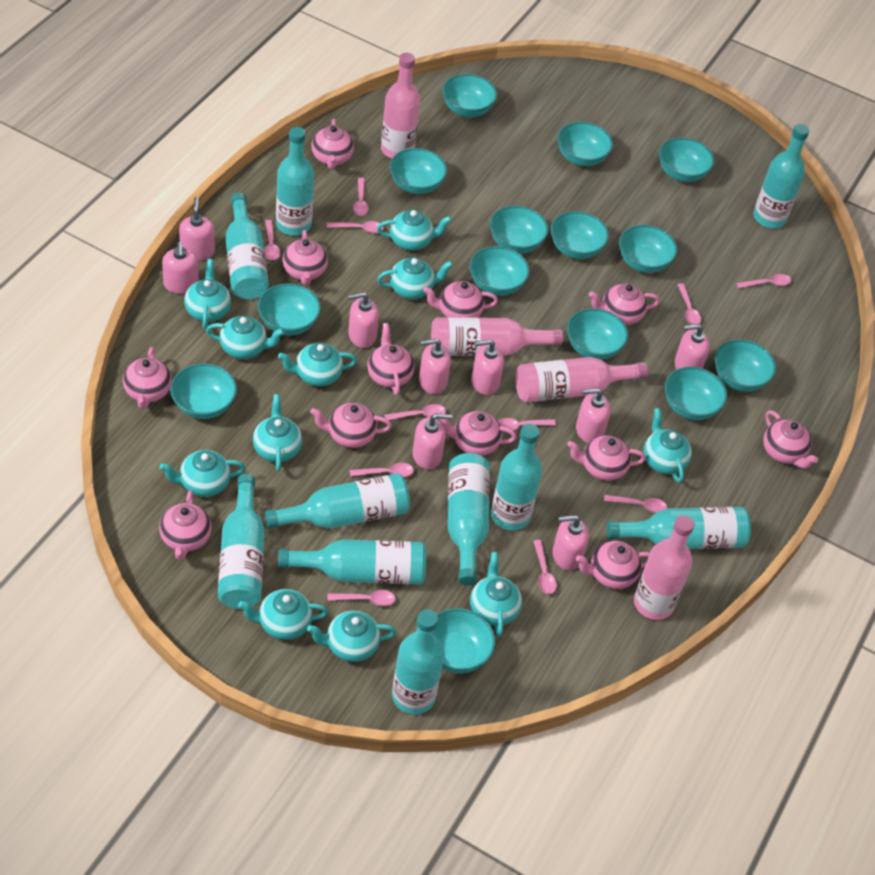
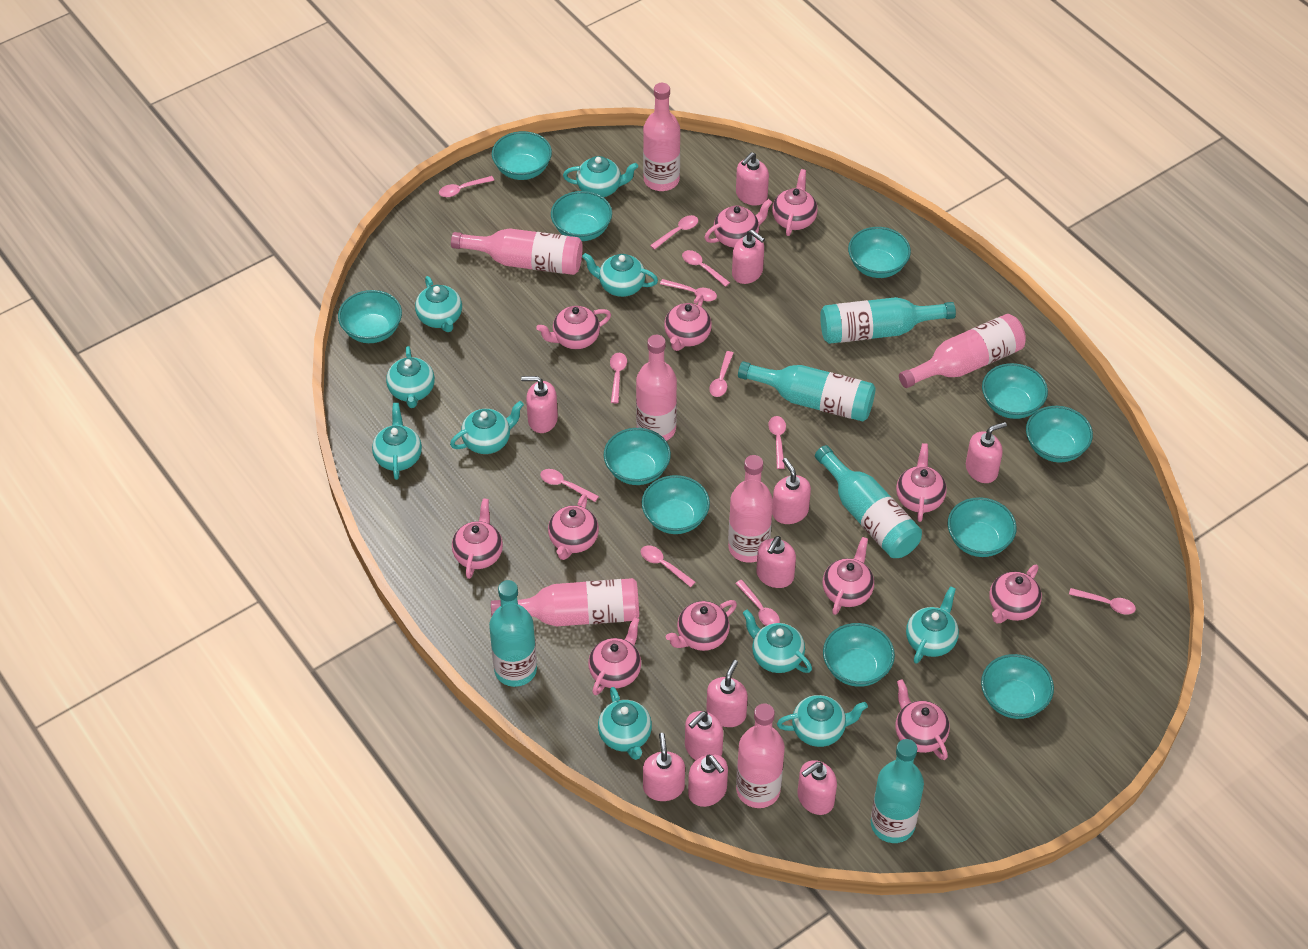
pink bottle: 4 -> 7
pink soap dispenser: 9 -> 11
turquoise bottle: 10 -> 5
turquoise bowl: 14 -> 11
turquoise teapot: 11 -> 10

